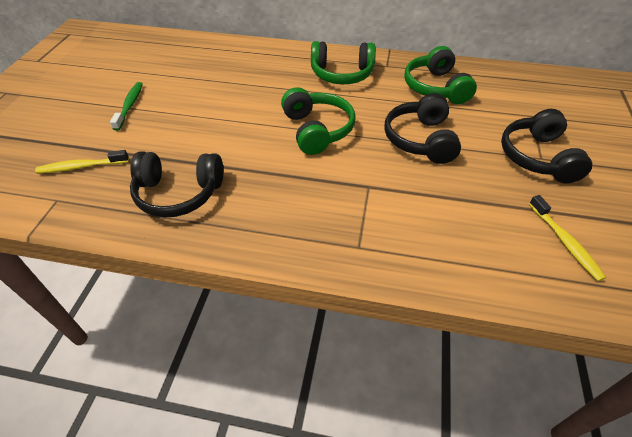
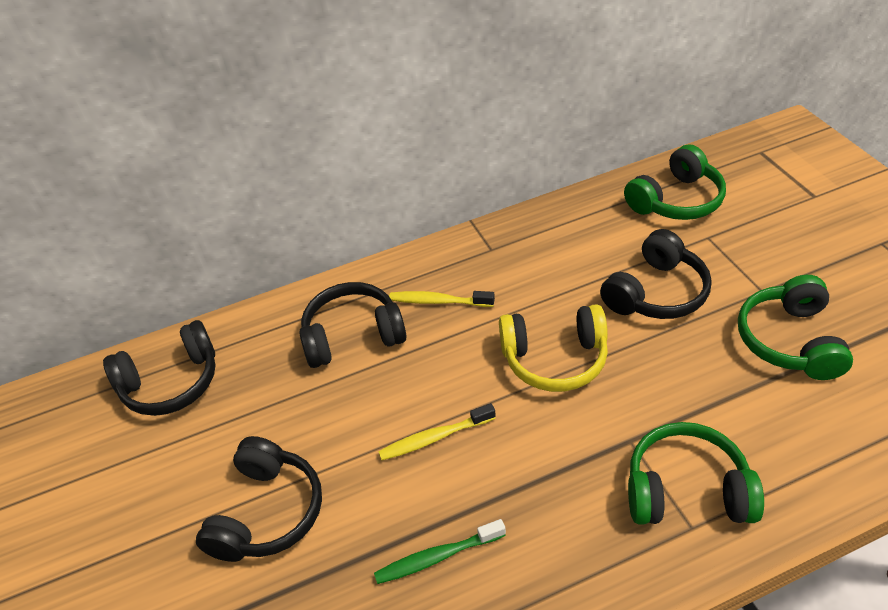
black headphones: 3 -> 4
yellow headphones: 0 -> 1

